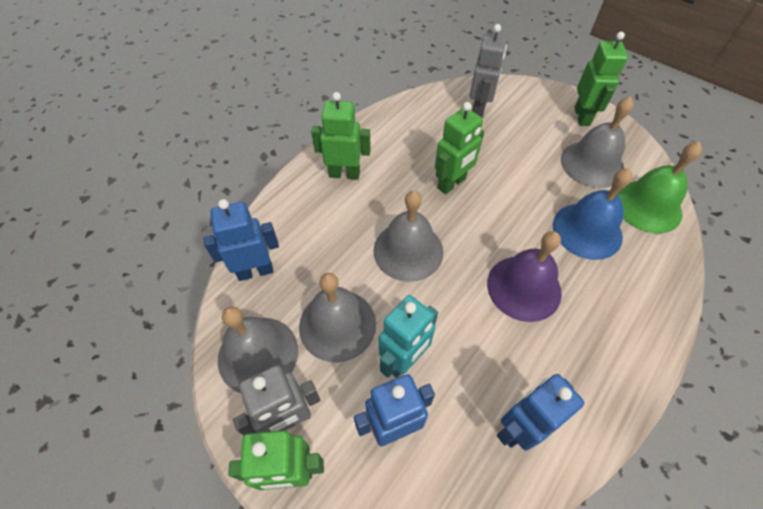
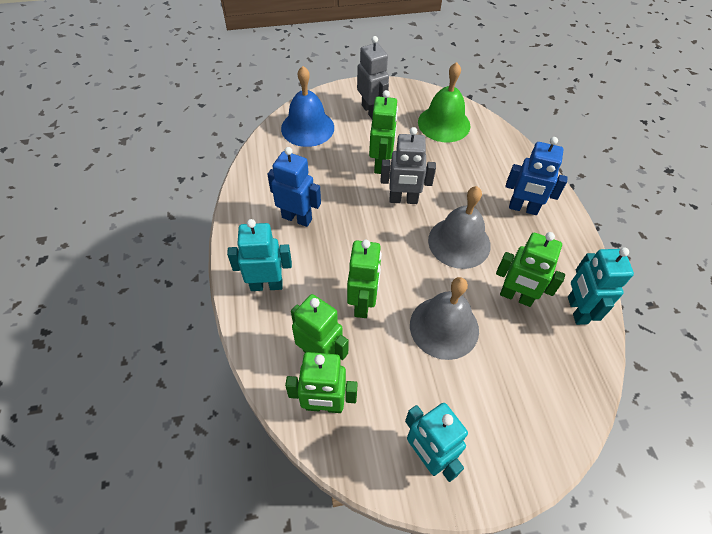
blue robot: 3 -> 2
green robot: 4 -> 5
grey bell: 4 -> 2
purple bell: 1 -> 0
turquoise robot: 1 -> 3

